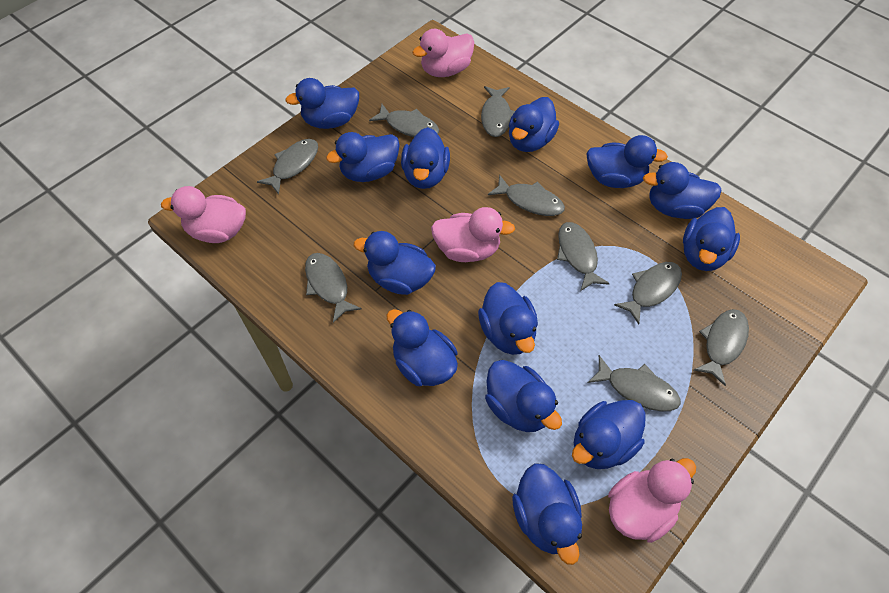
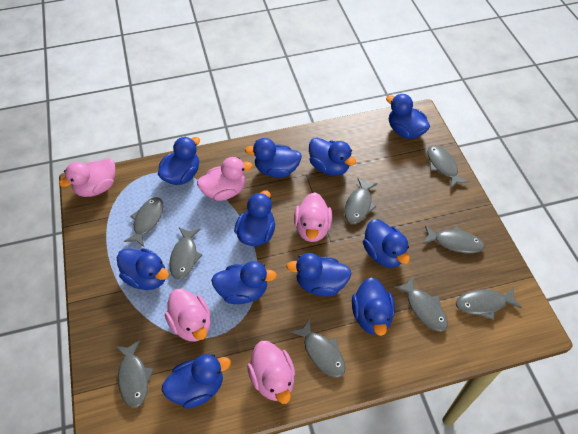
blue duck: 13 -> 11
pink duck: 4 -> 5

